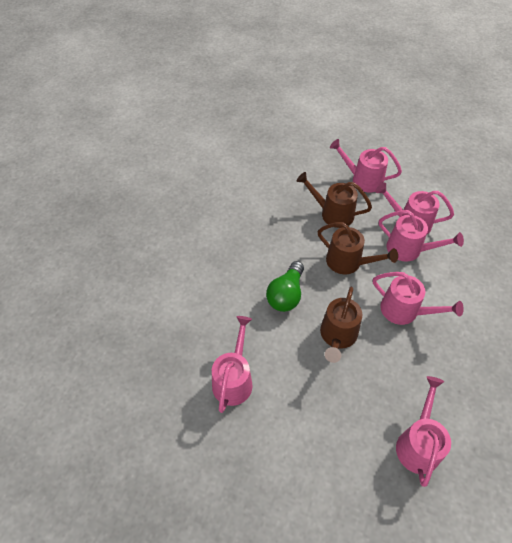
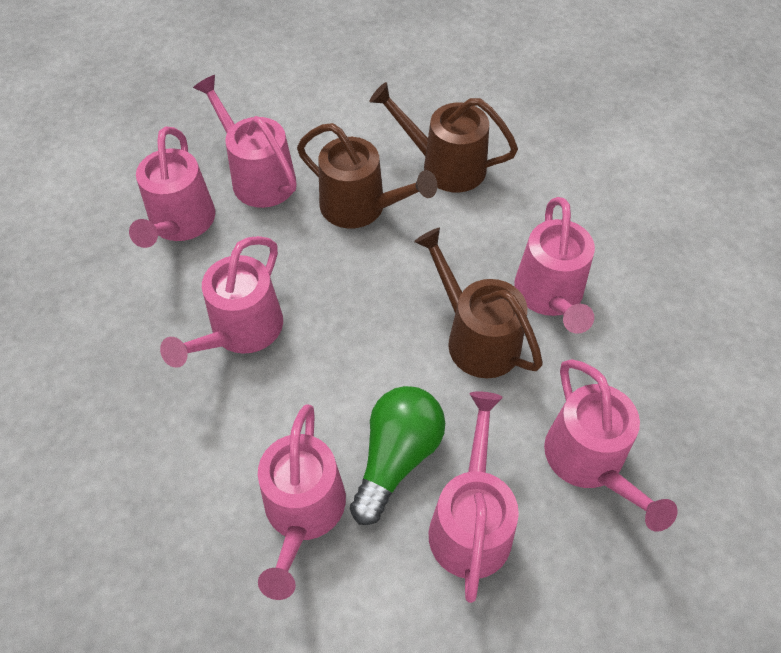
pink watering can: 6 -> 7

